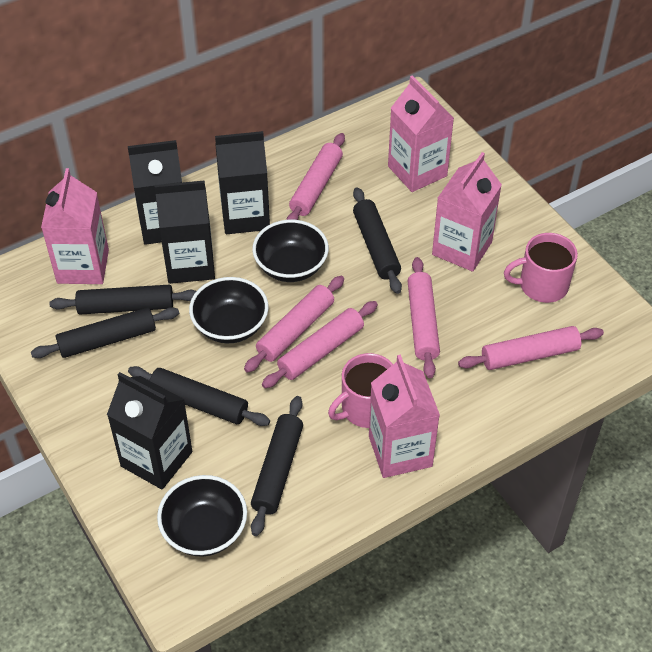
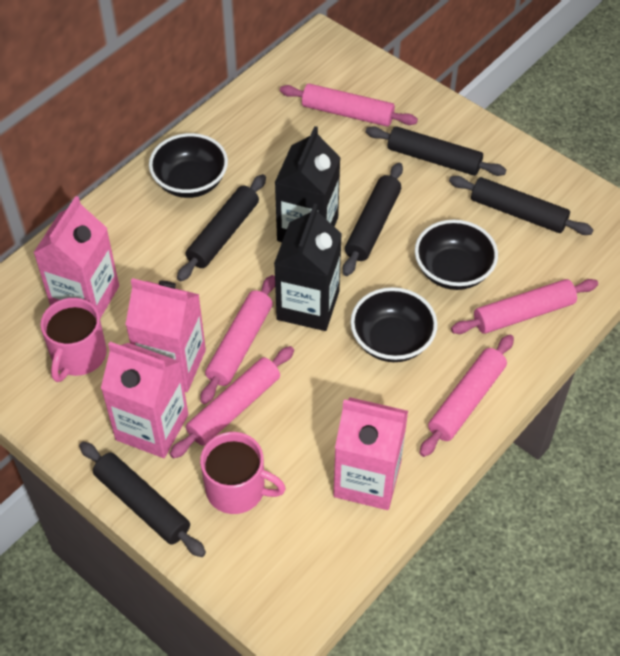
black carton: 4 -> 2

